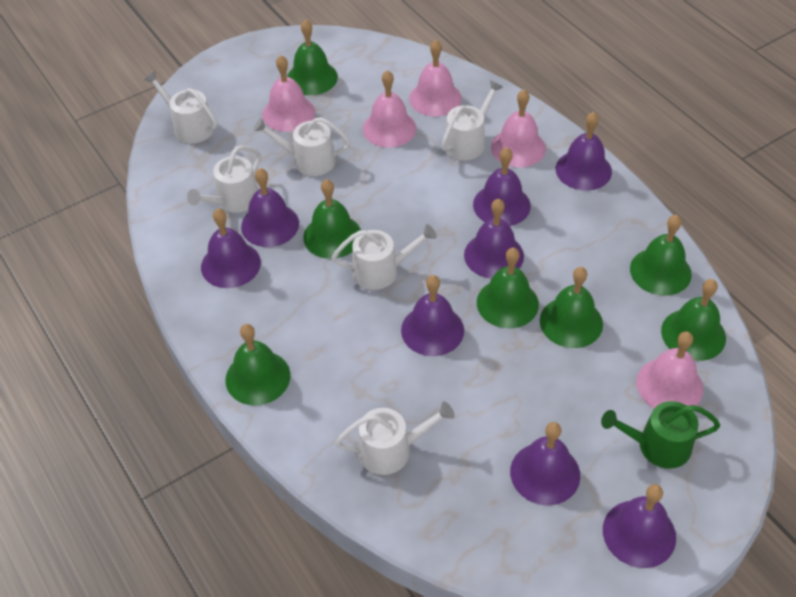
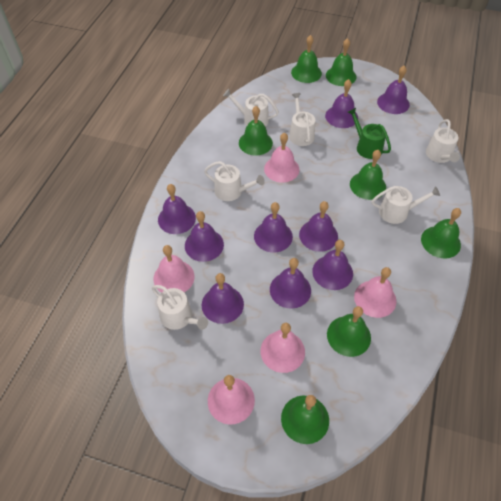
purple bell: 8 -> 9

